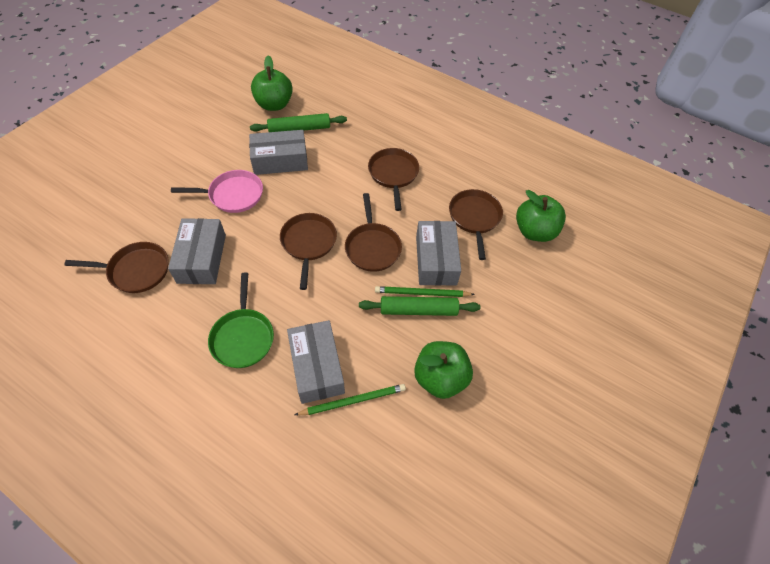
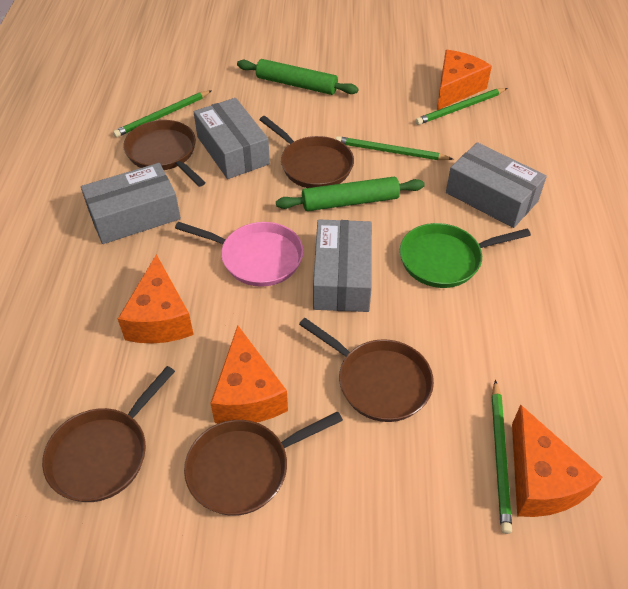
green apple: 3 -> 0
green pencil: 2 -> 4
orange cheese: 0 -> 4

